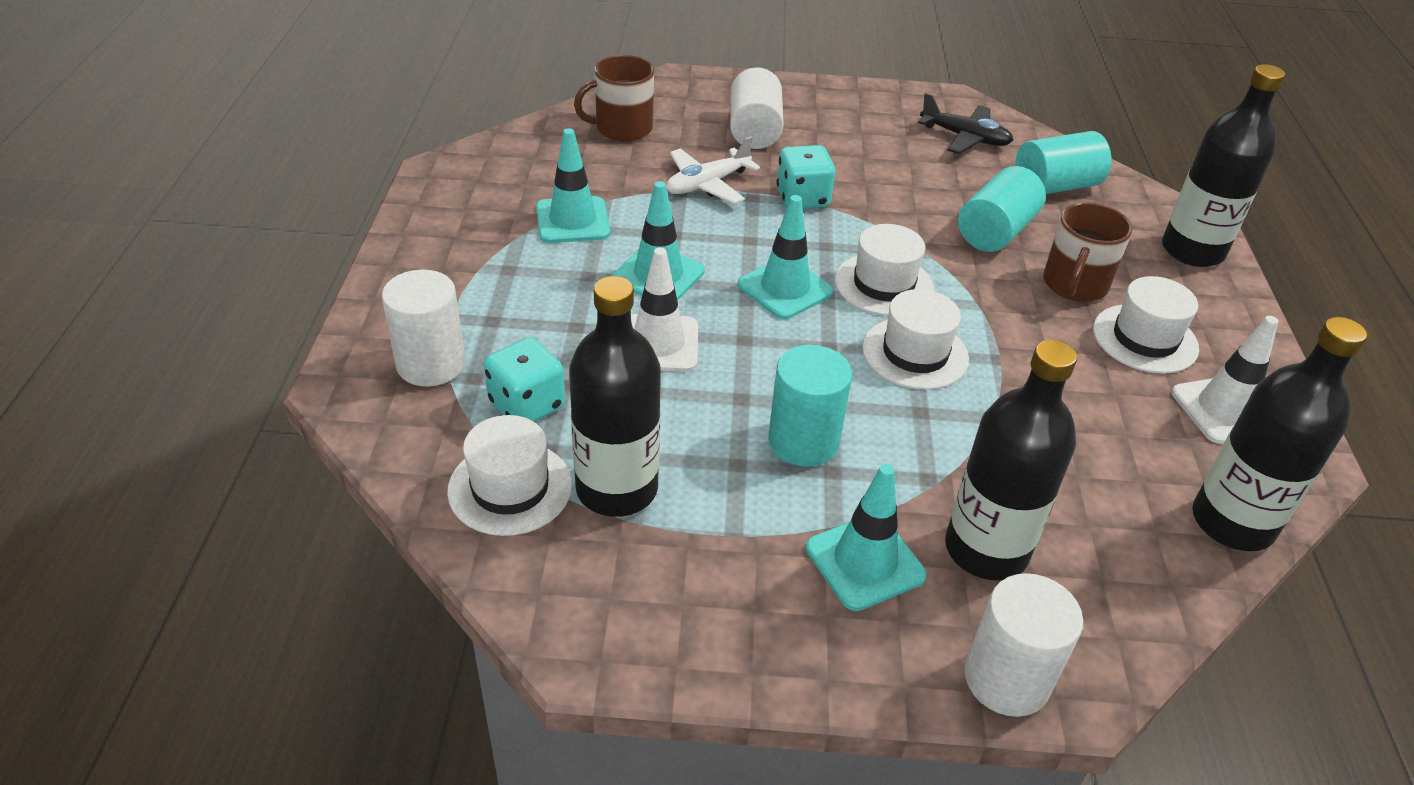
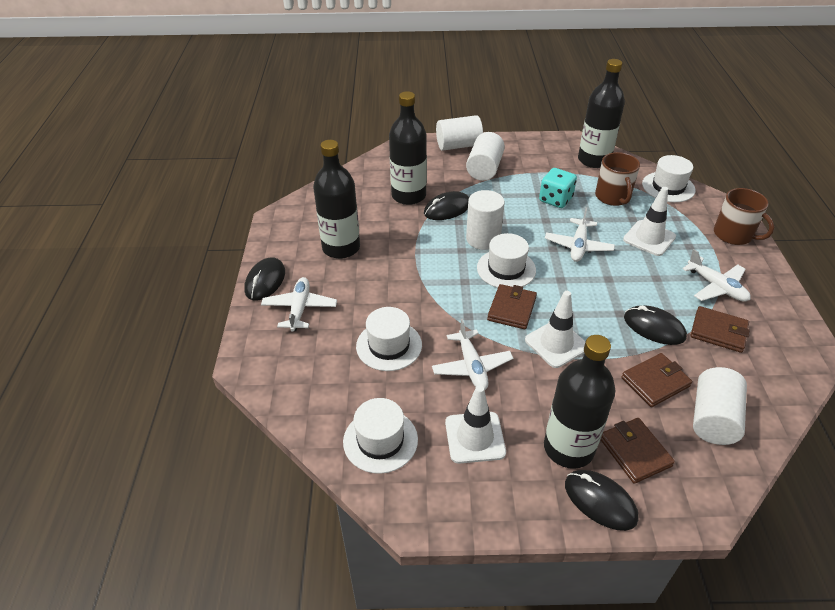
black mouse: 0 -> 4
black plane: 1 -> 0
brown wallet: 0 -> 4
turquoise cylinder: 3 -> 0
turquoise dice: 2 -> 1
turquoise traffic cone: 4 -> 0
white cylinder: 3 -> 4
white plane: 1 -> 4
white traffic cone: 2 -> 3

